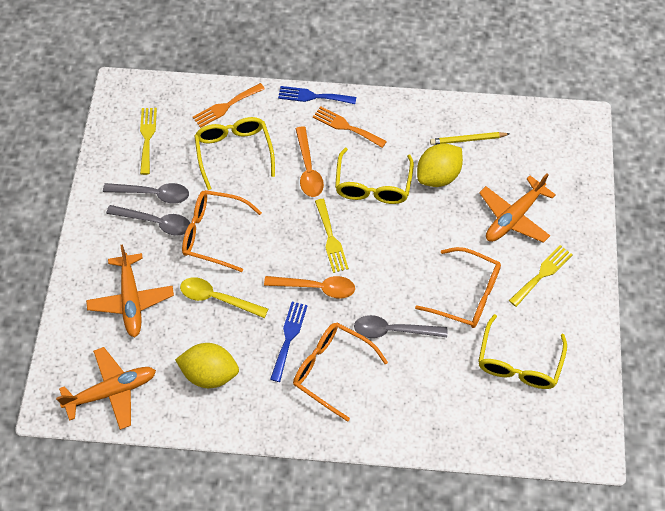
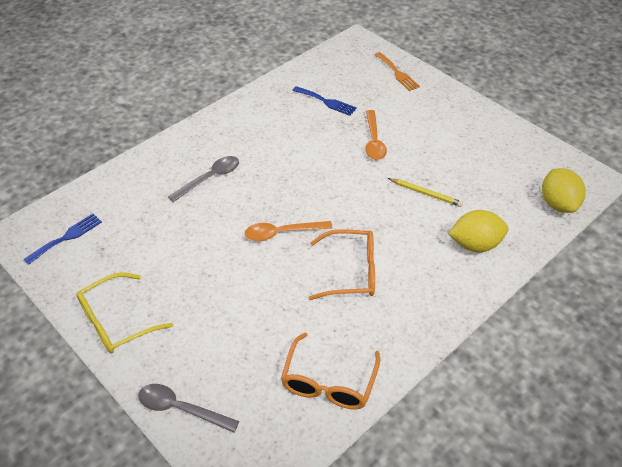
grey spoon: 3 -> 2
orange fork: 2 -> 1
orange glasses: 3 -> 2
orange plane: 3 -> 0
yellow fork: 3 -> 0
yellow glasses: 3 -> 1
yellow spoon: 1 -> 0

